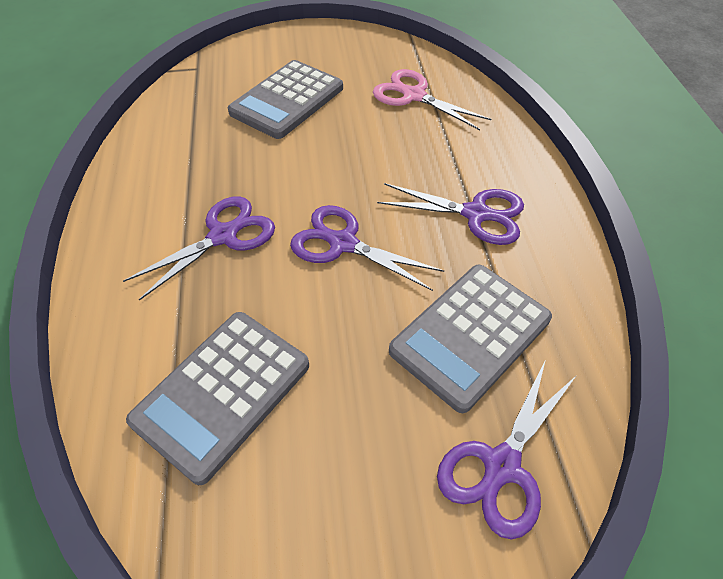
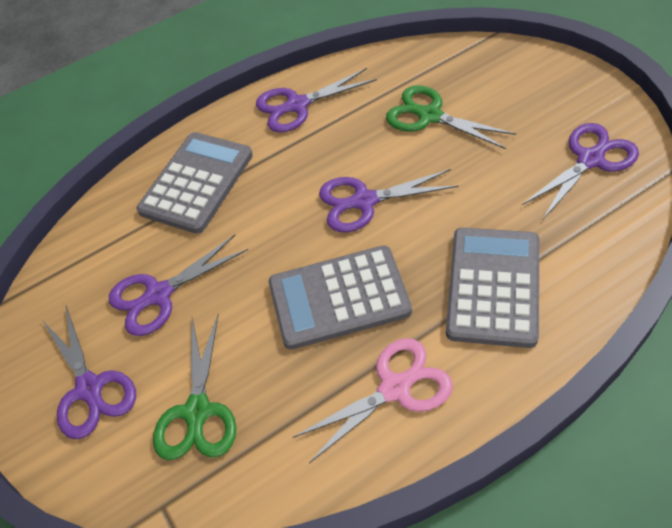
green scissors: 0 -> 2
purple scissors: 4 -> 5

